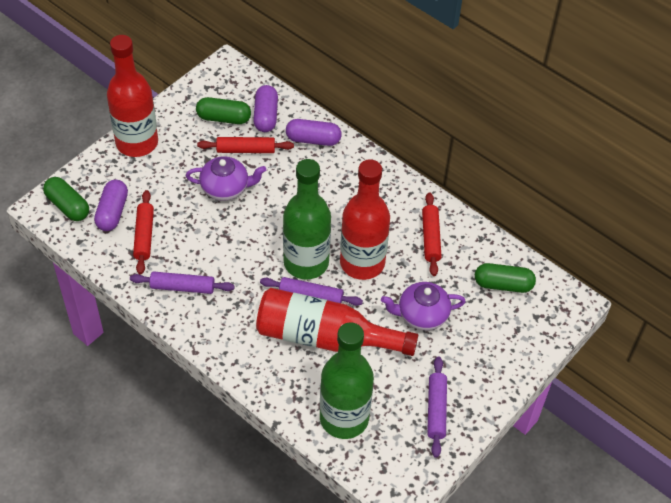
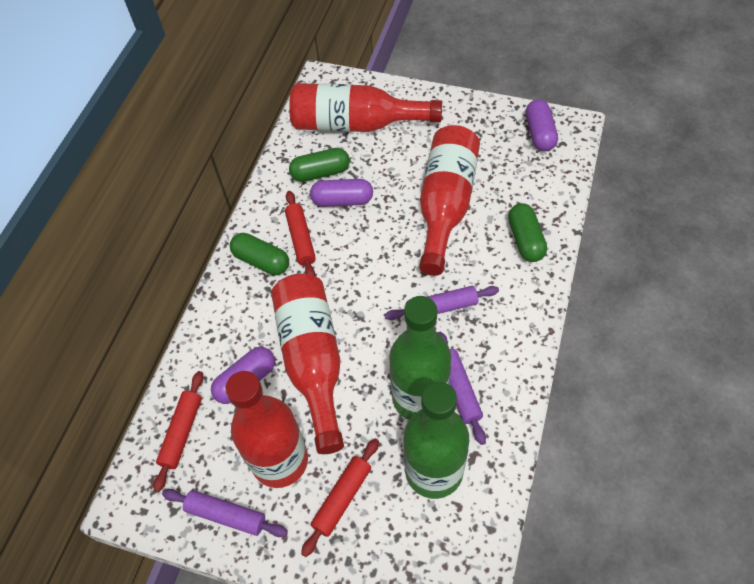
purple teapot: 2 -> 0
red bottle: 3 -> 4

